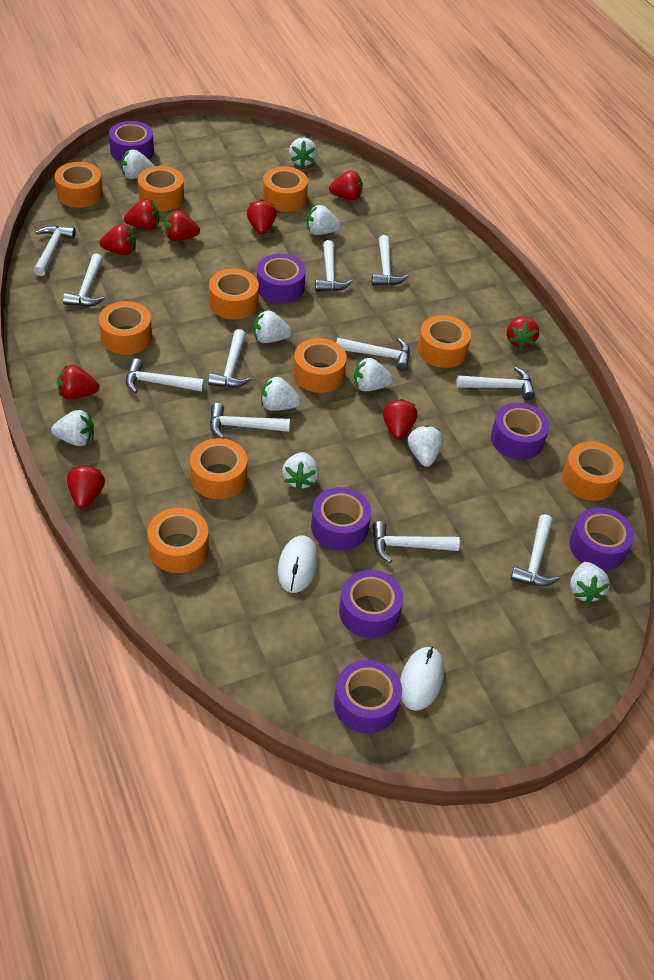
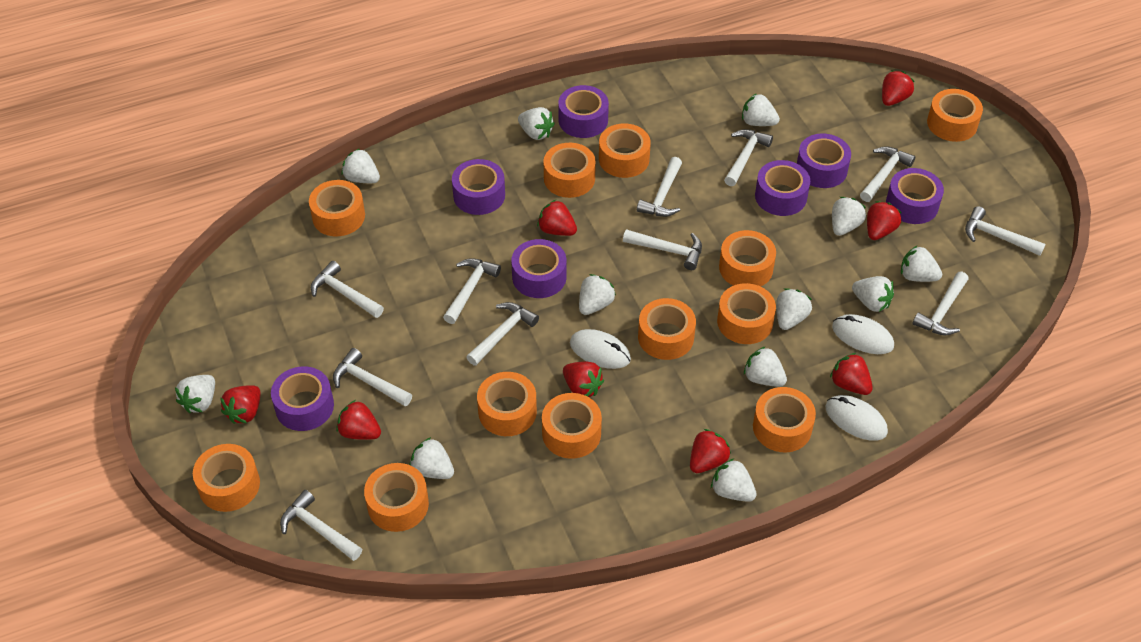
orange tape: 10 -> 12
red strawberry: 9 -> 8
white mouse: 2 -> 3
white strawberry: 10 -> 12

